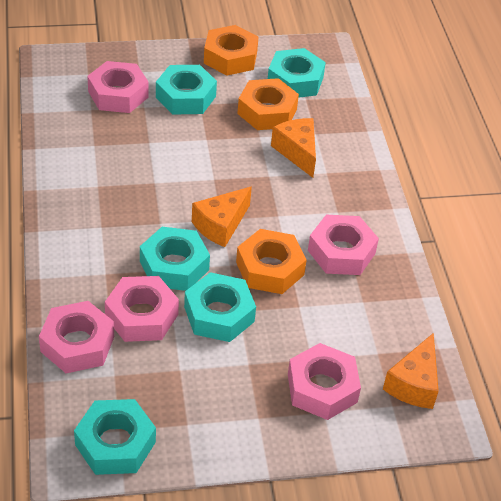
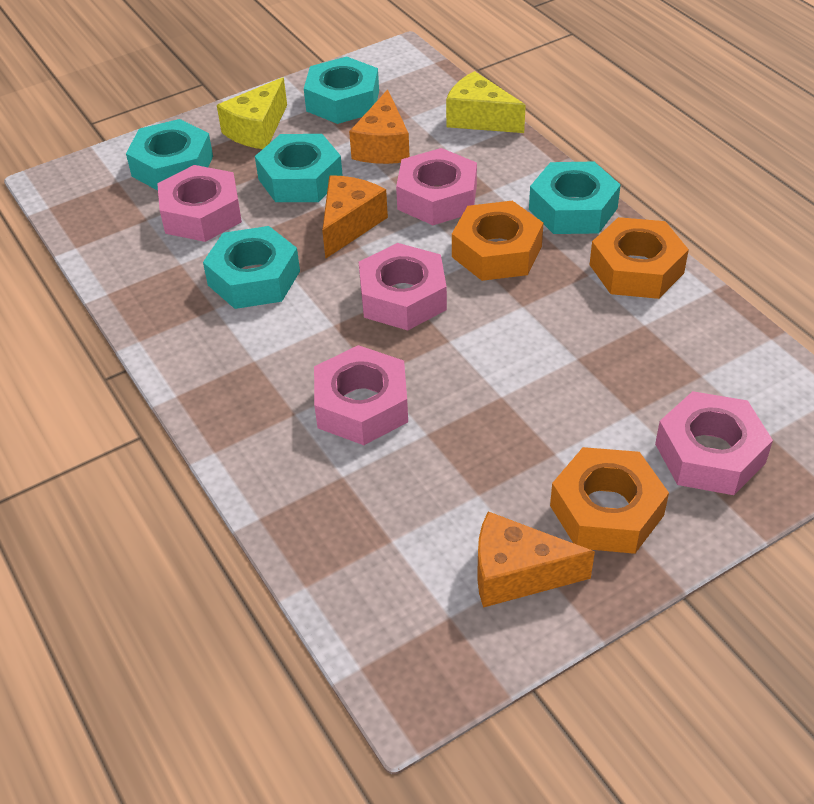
yellow cheese: 0 -> 2

